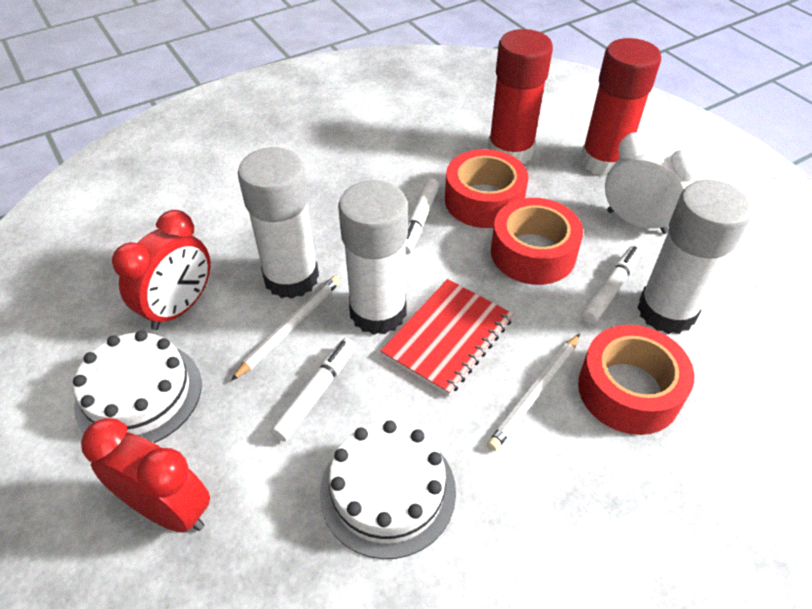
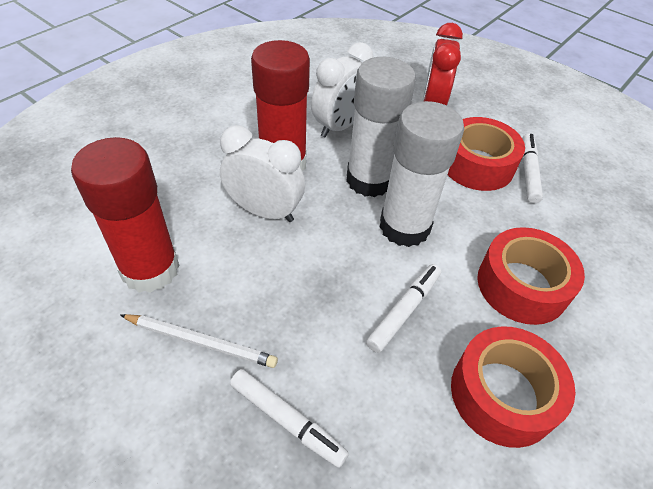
red clock: 2 -> 1
red notebook: 1 -> 0
white cake: 2 -> 0
white clock: 1 -> 2
white glue stick: 3 -> 2
white pencil: 2 -> 1

